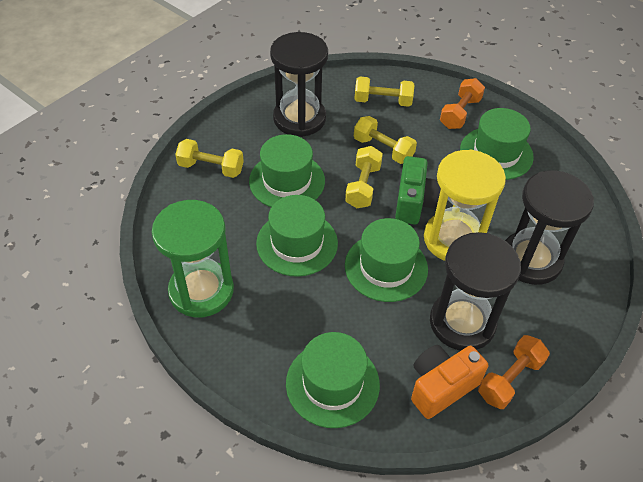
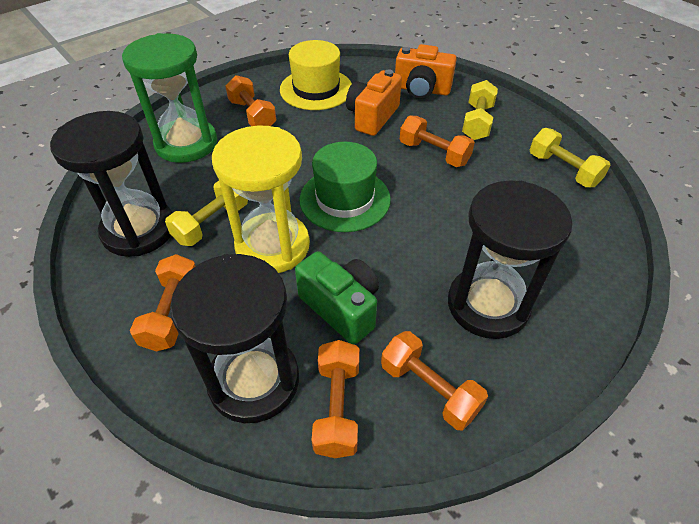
green hat: 5 -> 1
orange camera: 1 -> 2
orange dumbbell: 2 -> 5
yellow dumbbell: 4 -> 3
yellow hat: 0 -> 1

